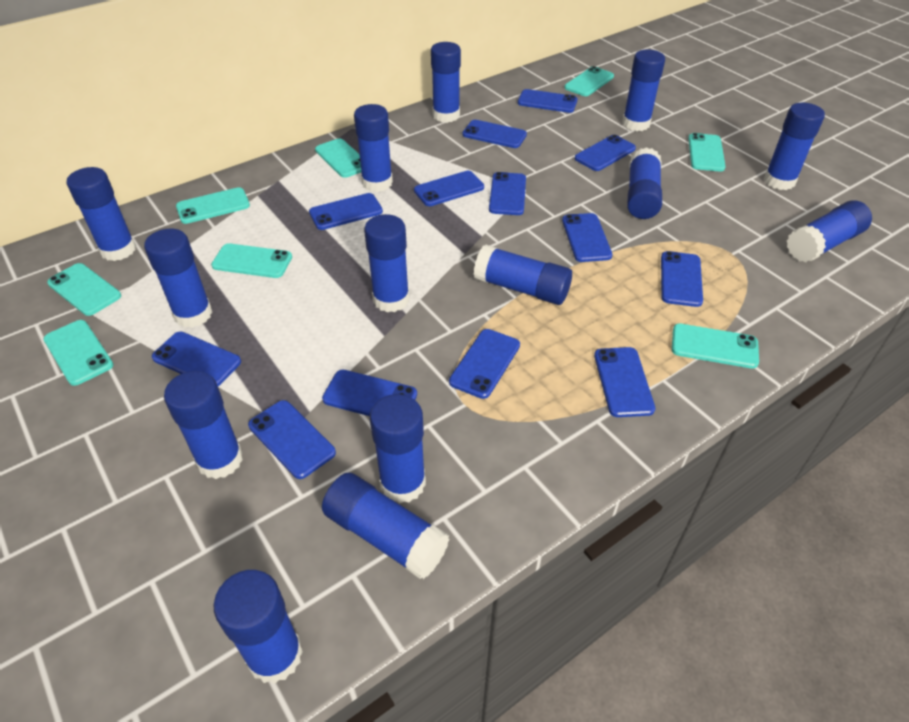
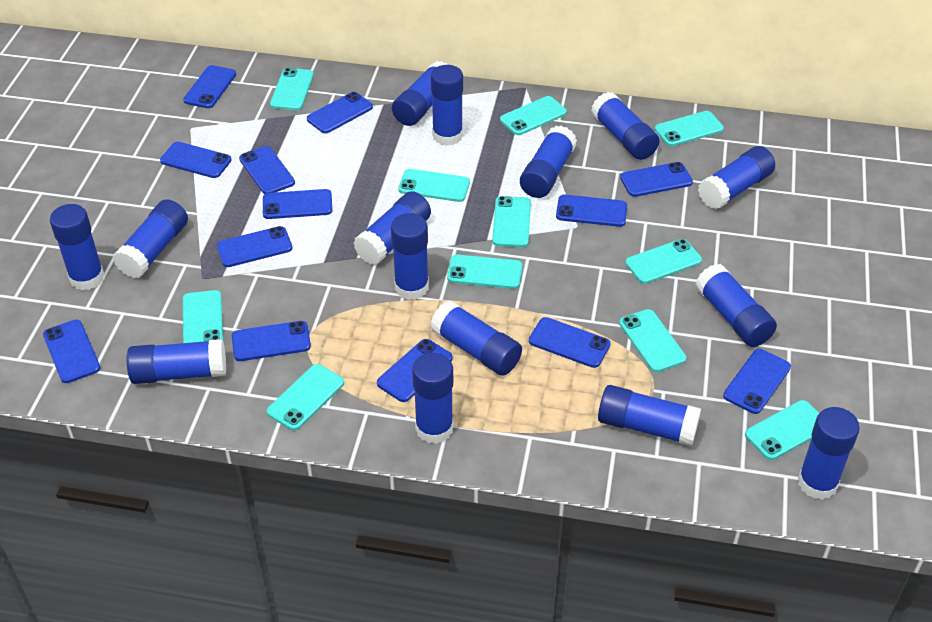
blue glue stick: 14 -> 15
turquoise phone: 8 -> 11

